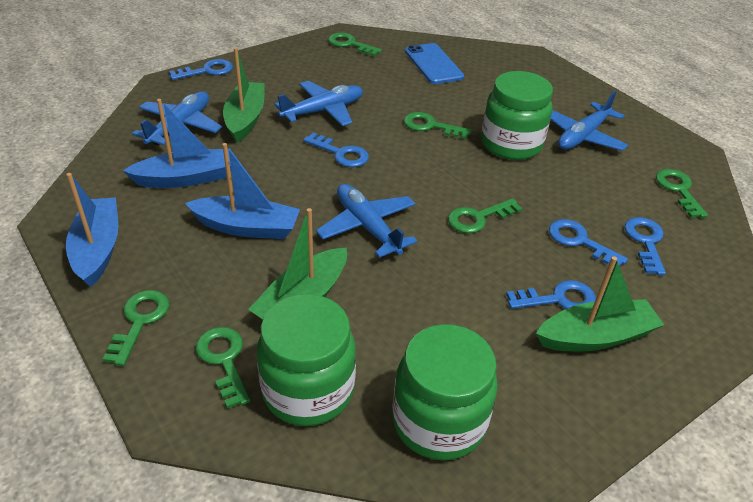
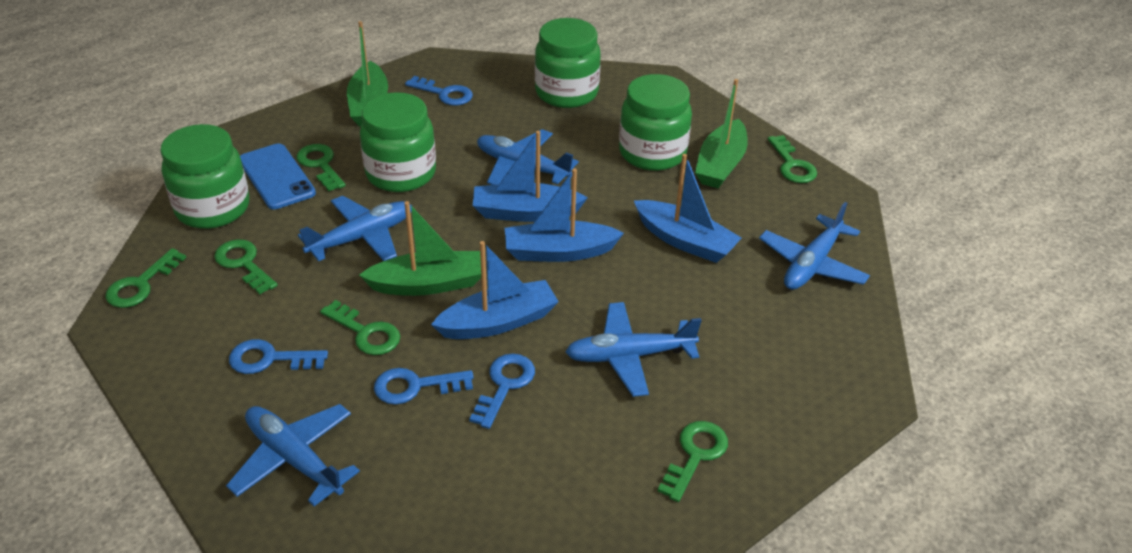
blue boat: 3 -> 4
blue key: 5 -> 4
blue plane: 4 -> 5
green jar: 3 -> 4

